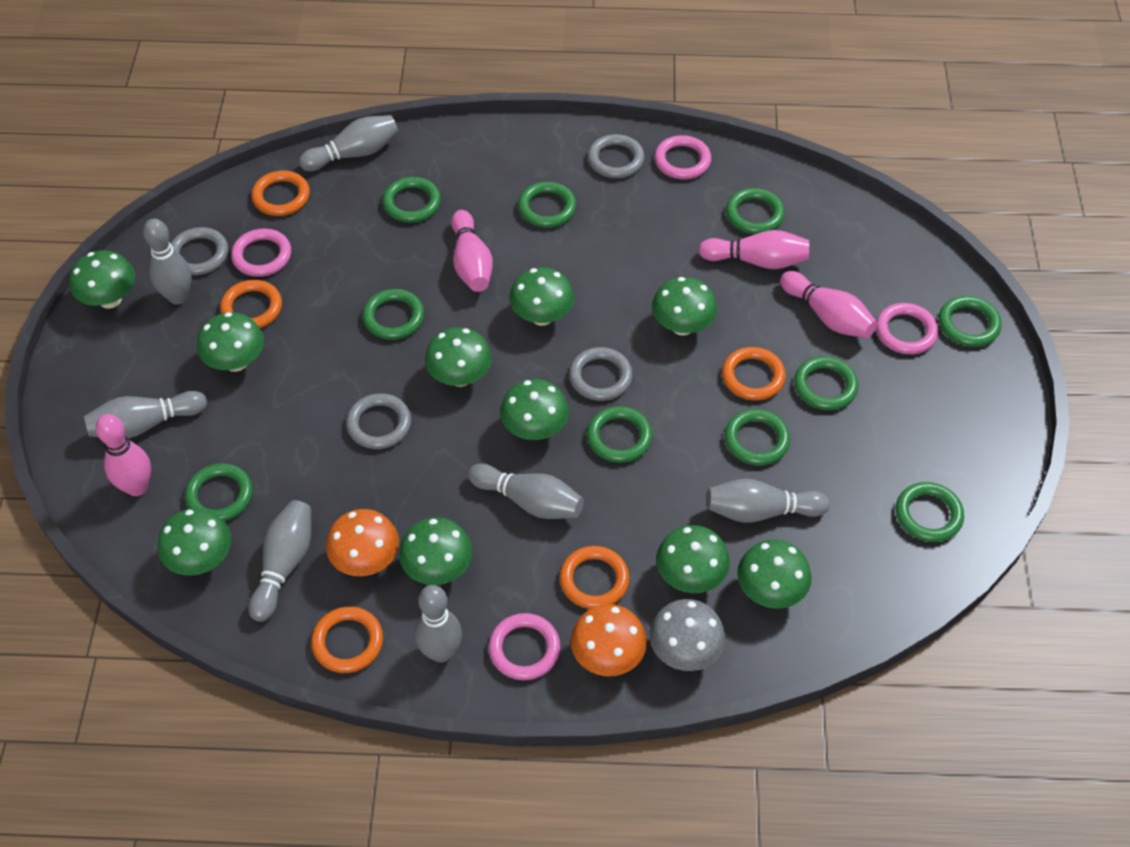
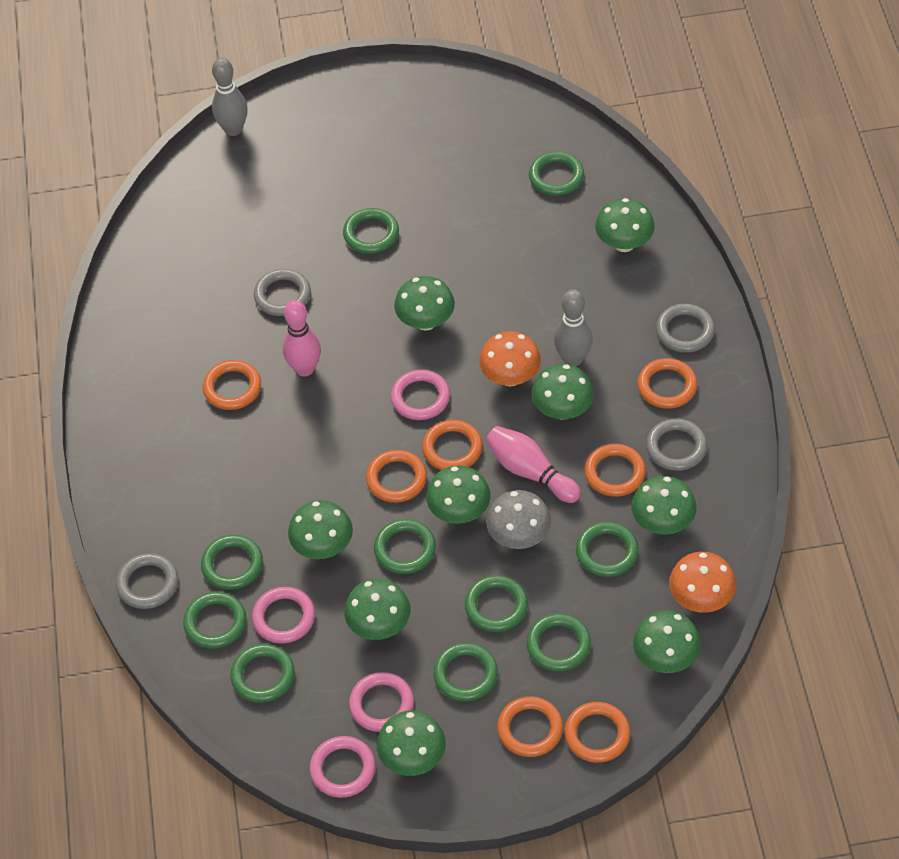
green mushroom: 10 -> 9
grey bowling pin: 7 -> 2
orange ring: 5 -> 7
pink bowling pin: 4 -> 2

